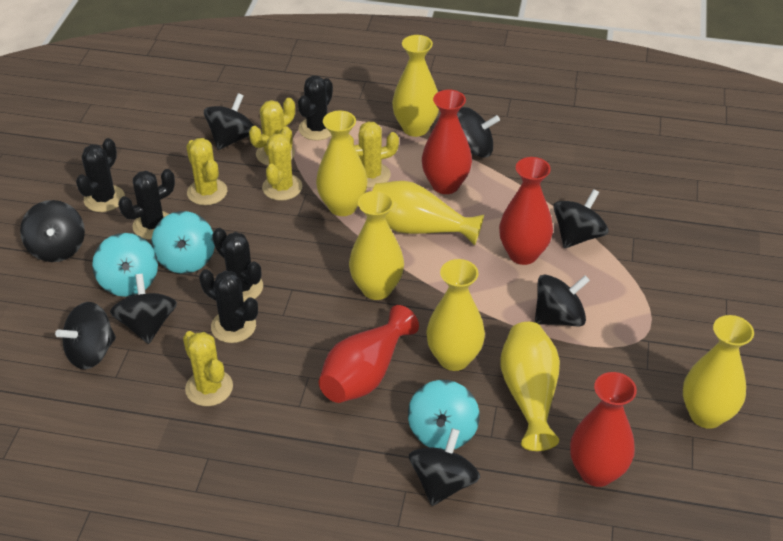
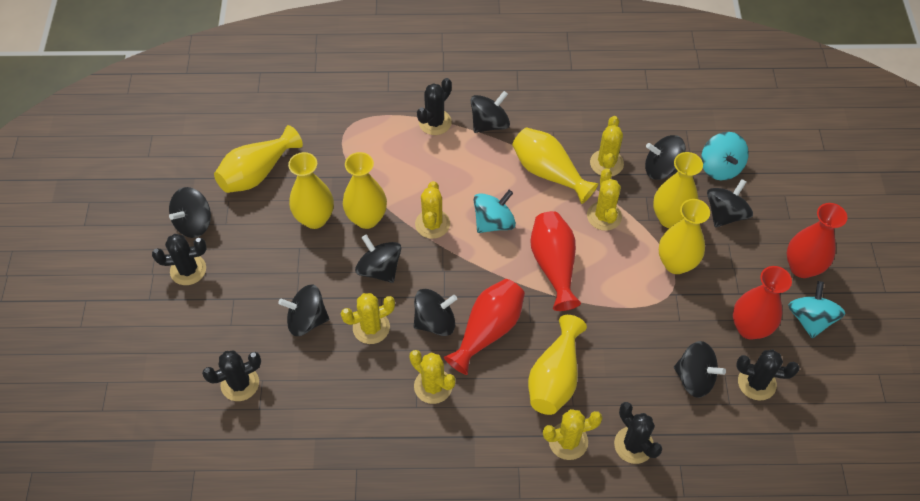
yellow cactus: 5 -> 6

